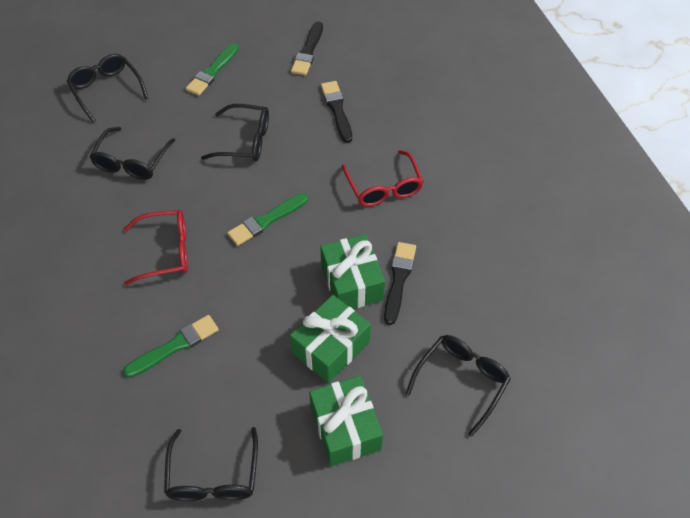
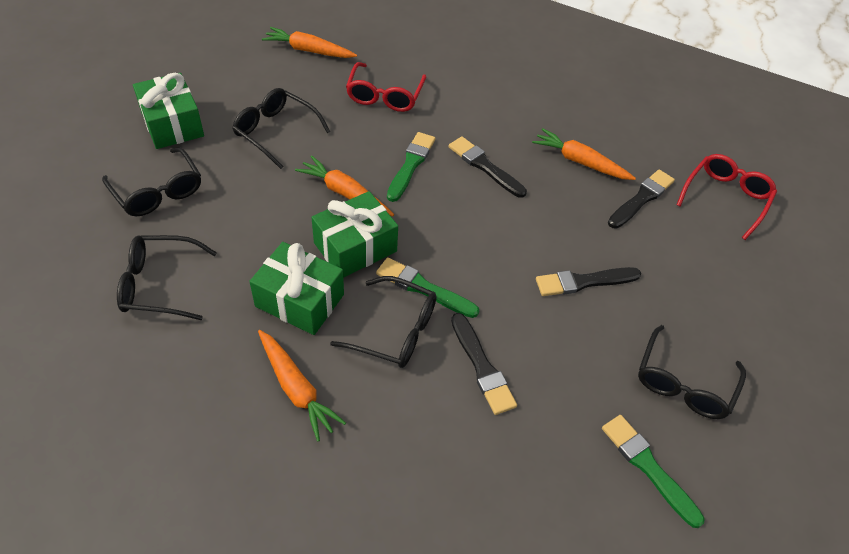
black brush: 3 -> 4
orange carrot: 0 -> 4

